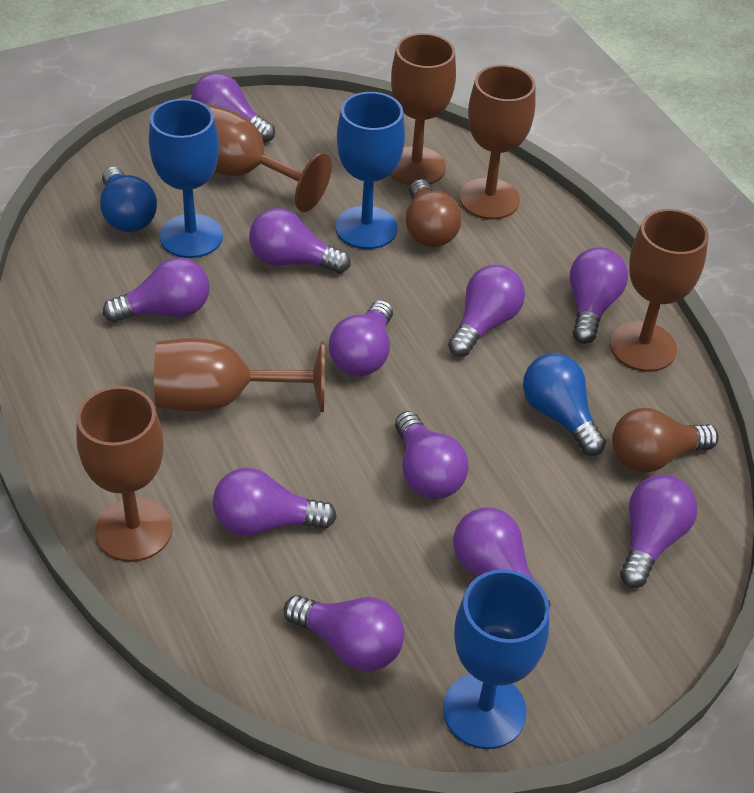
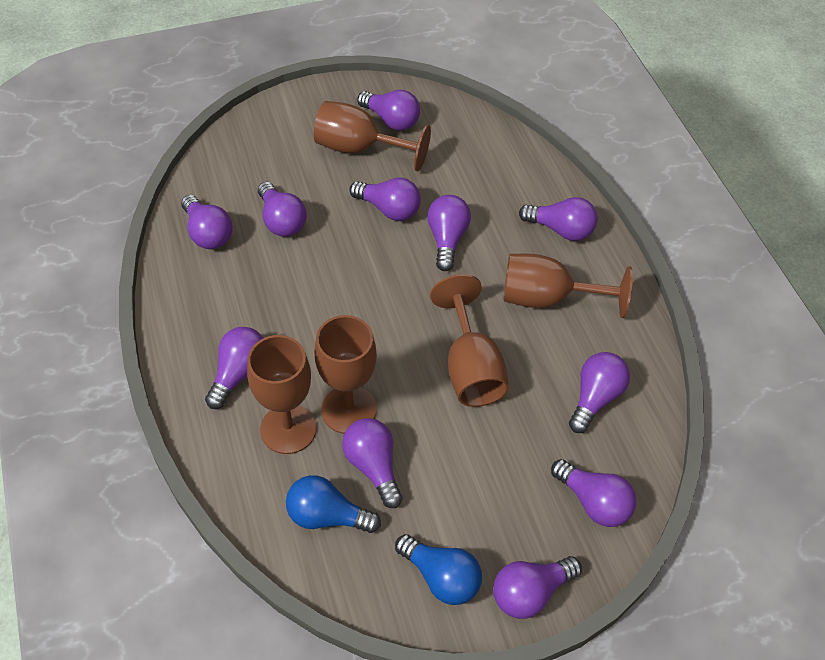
blue goblet: 3 -> 0
brown goblet: 6 -> 5
brown light bulb: 2 -> 0

